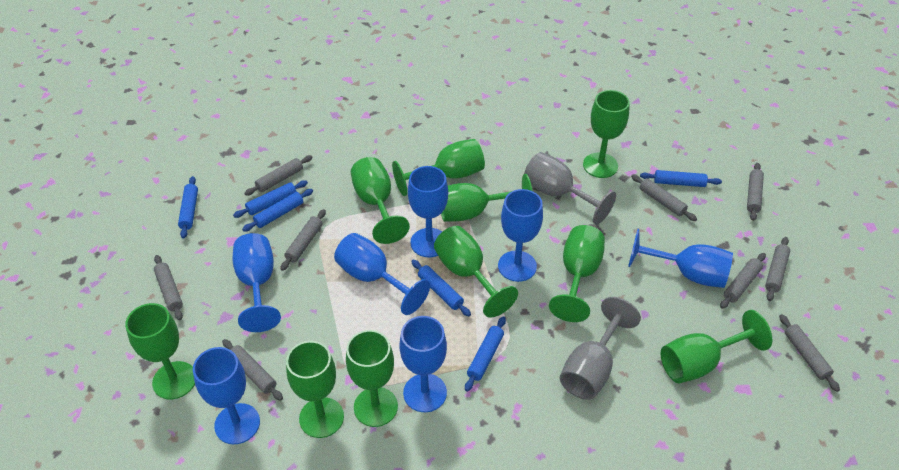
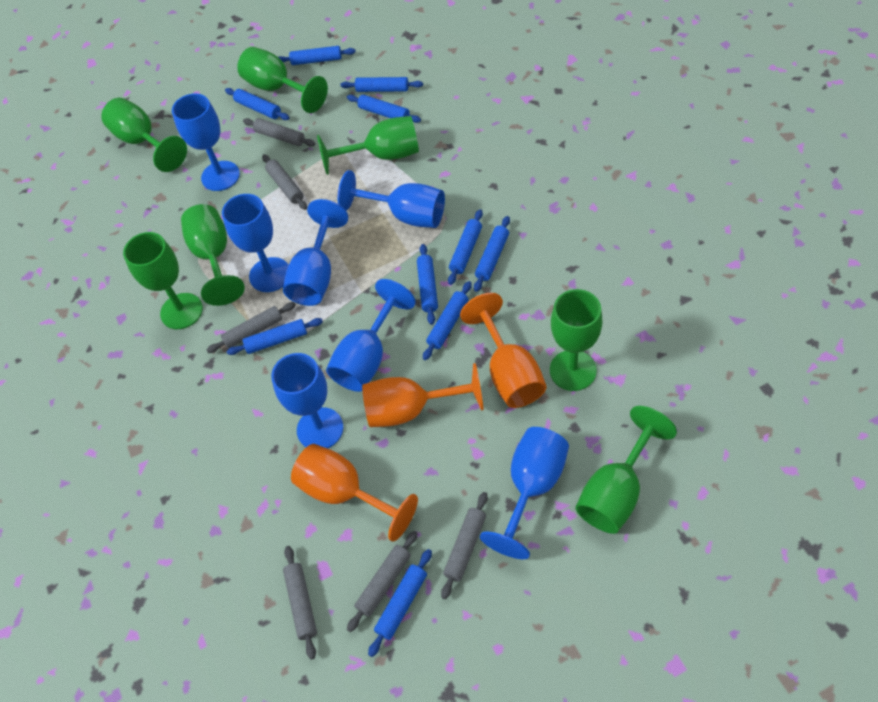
blue rolling pin: 6 -> 10
green goblet: 10 -> 7
grey goblet: 2 -> 0
grey rolling pin: 9 -> 6
orange goblet: 0 -> 3

